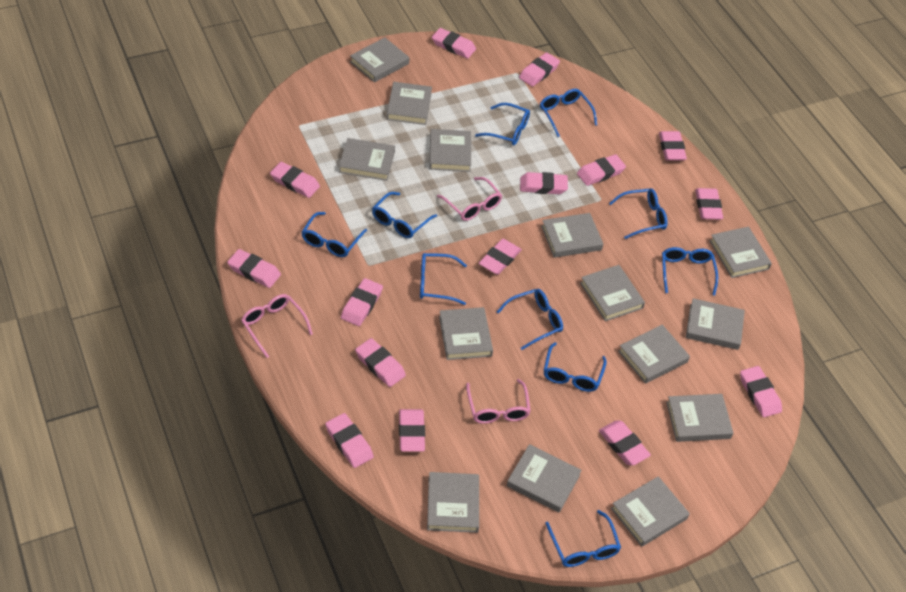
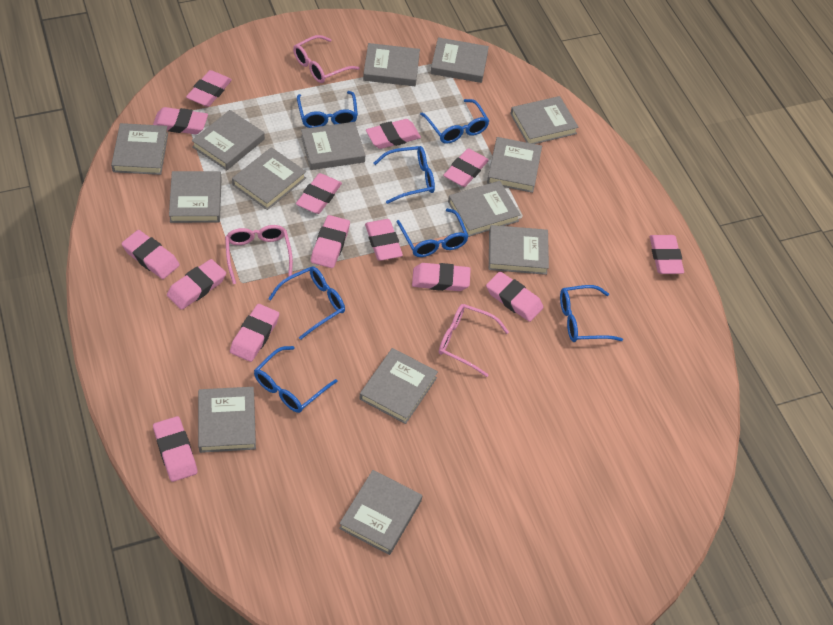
blue glasses: 10 -> 7
pink eraser: 15 -> 14

